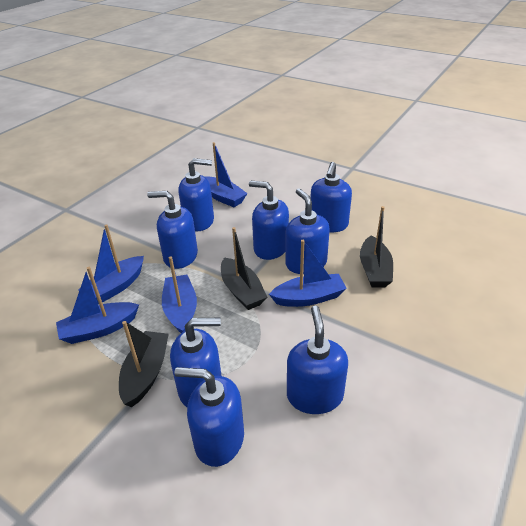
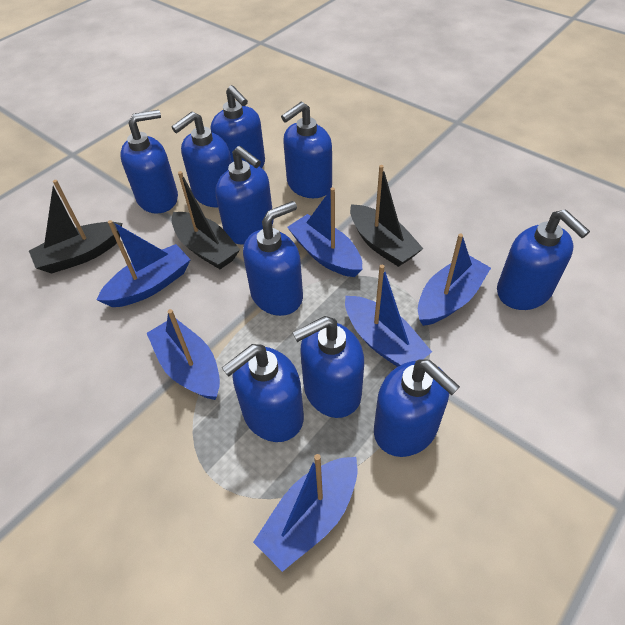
blue boat: 5 -> 6
blue soap dispenser: 8 -> 10

